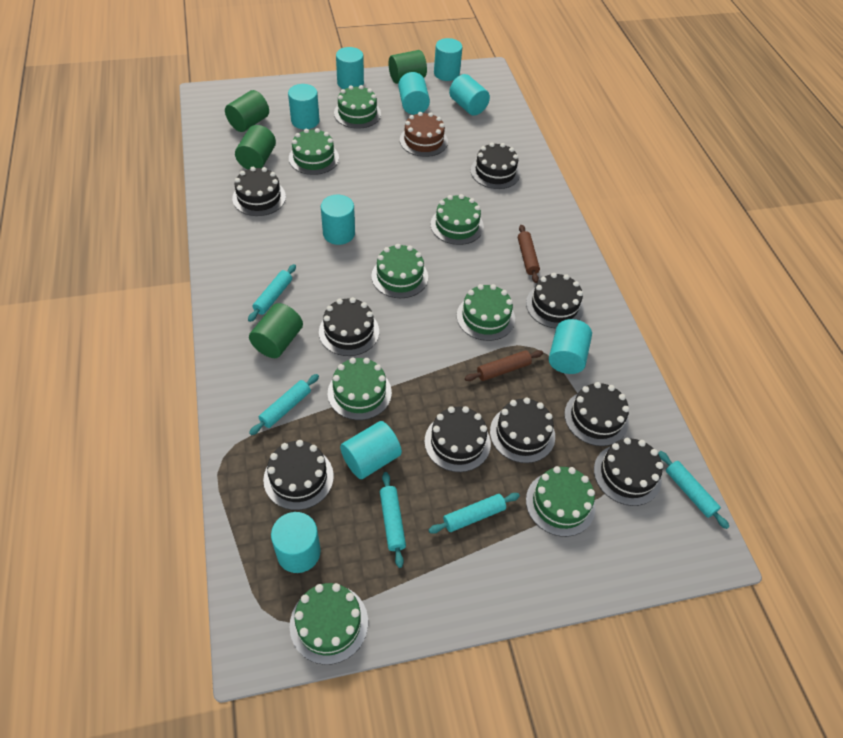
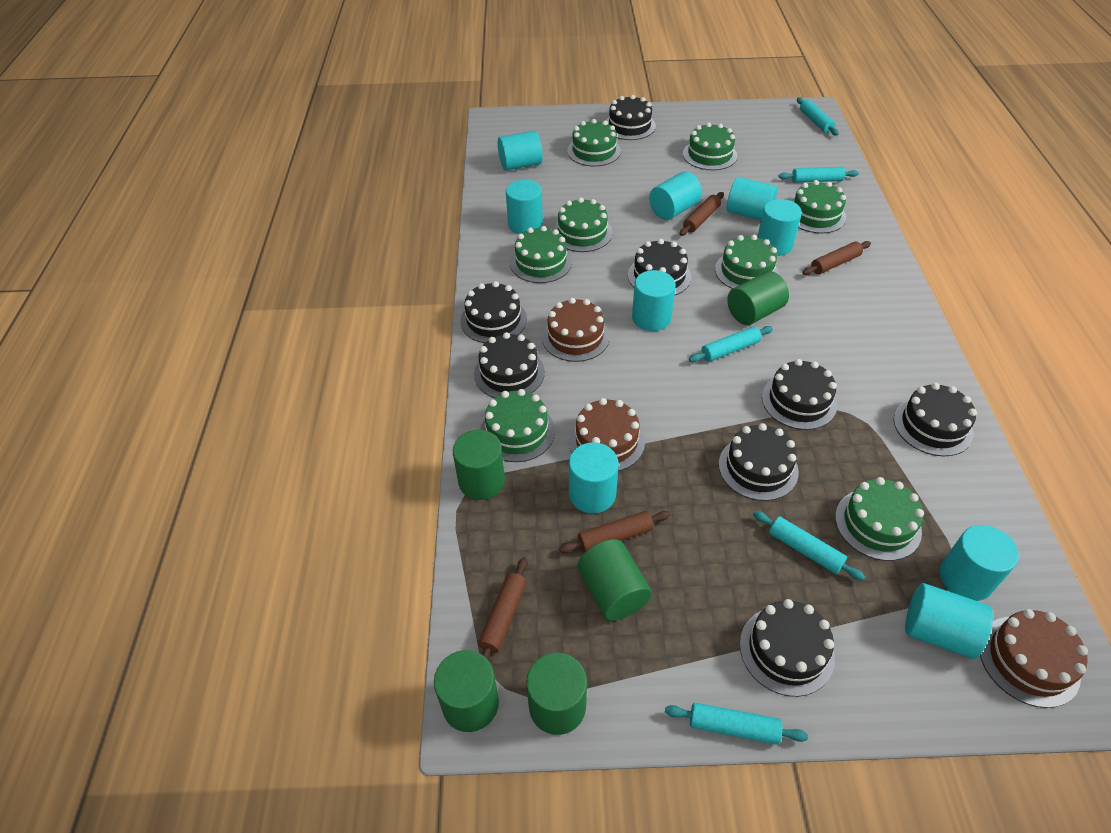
black cake: 9 -> 8
brown cake: 1 -> 3
brown rolling pin: 2 -> 4
green cylinder: 4 -> 5

